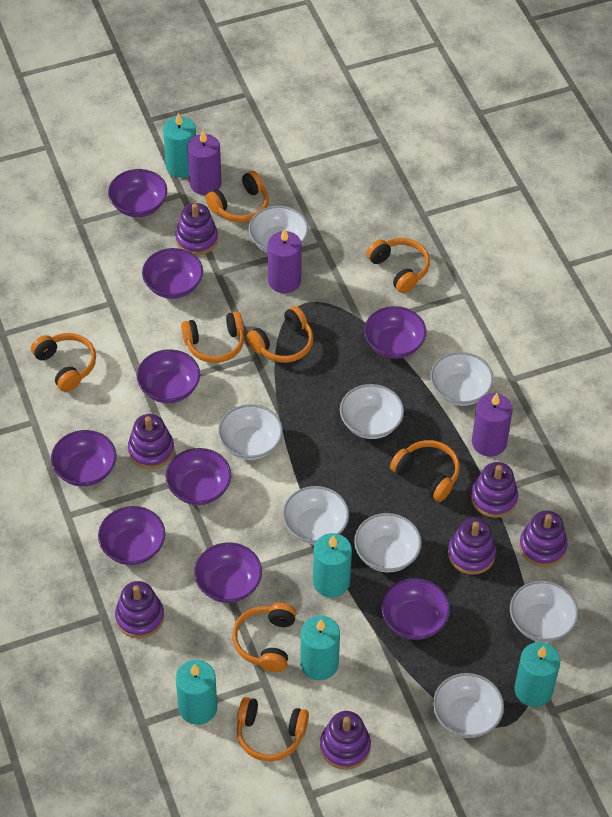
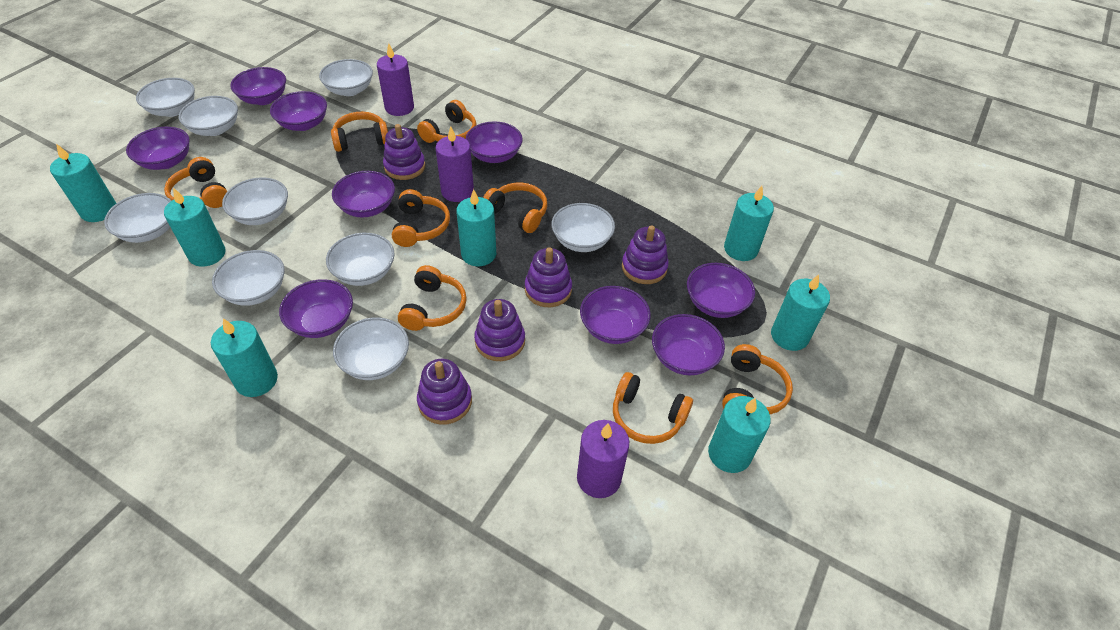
purple stacking toy: 7 -> 5
turquoise candle: 5 -> 7
white bowl: 8 -> 9

